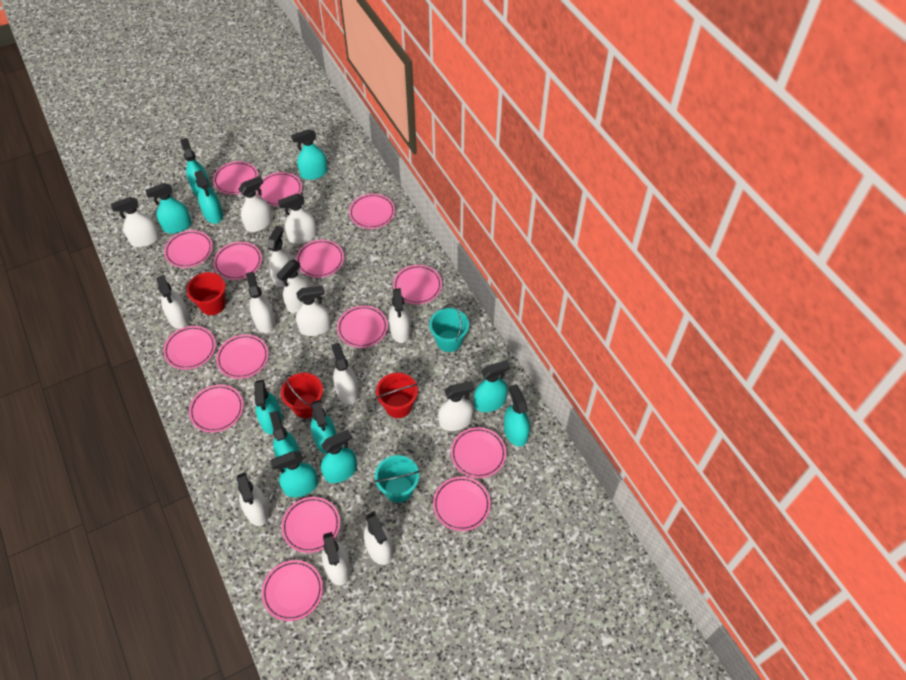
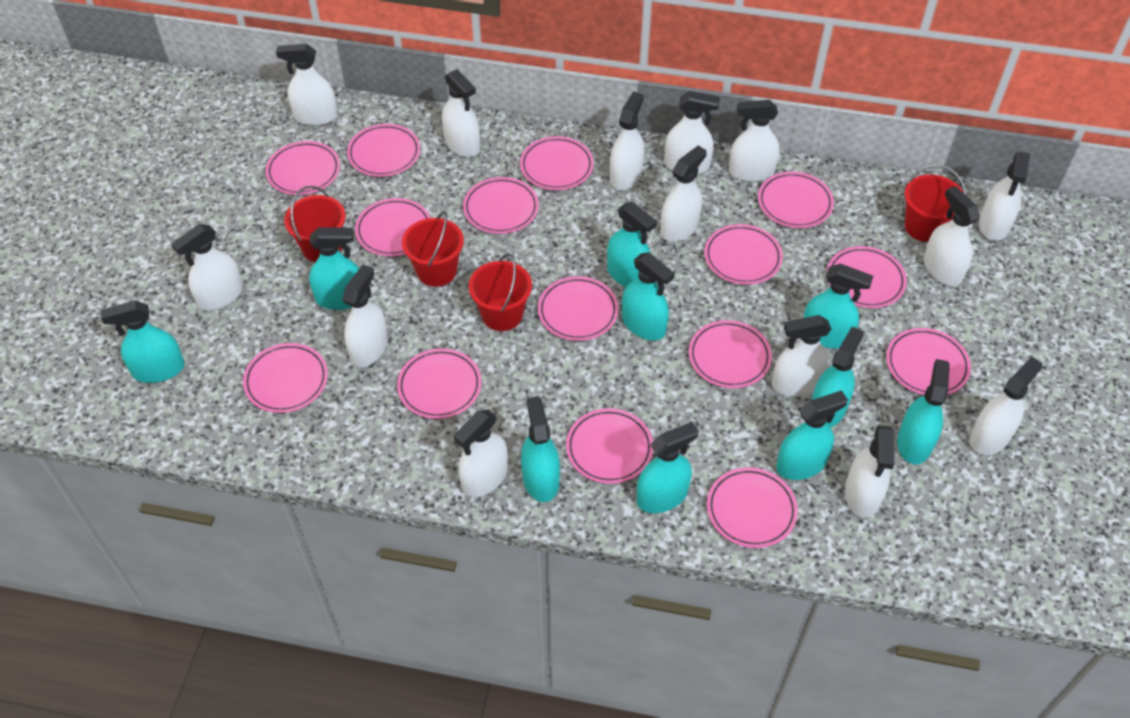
red bucket: 3 -> 4
turquoise bucket: 2 -> 0
turquoise spray bottle: 11 -> 10

